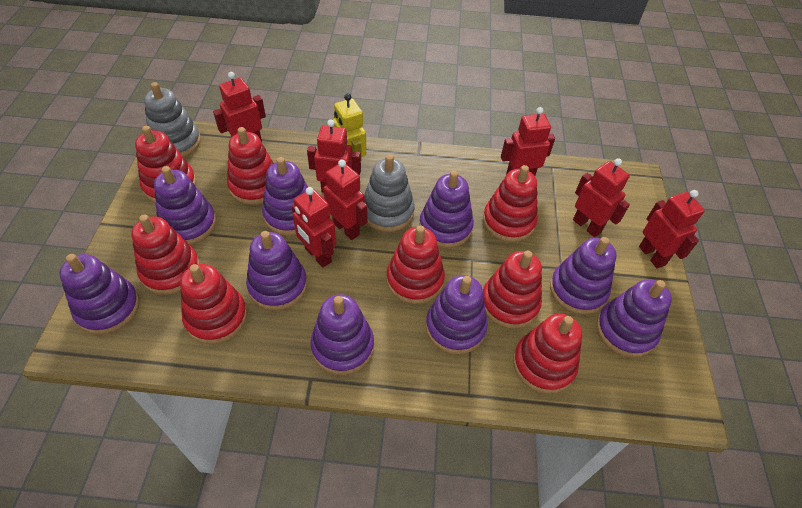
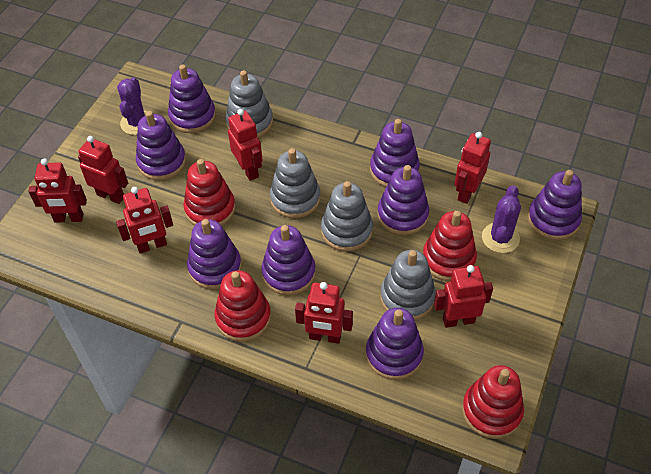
grey stacking toy: 2 -> 4
purple cactus: 0 -> 2
purple stacking toy: 9 -> 8
red stacking toy: 8 -> 4
yellow robot: 1 -> 0

